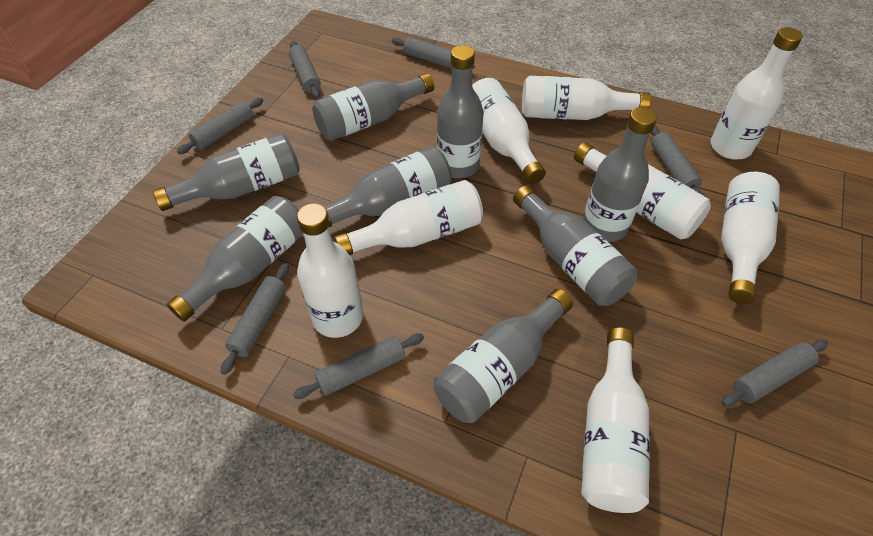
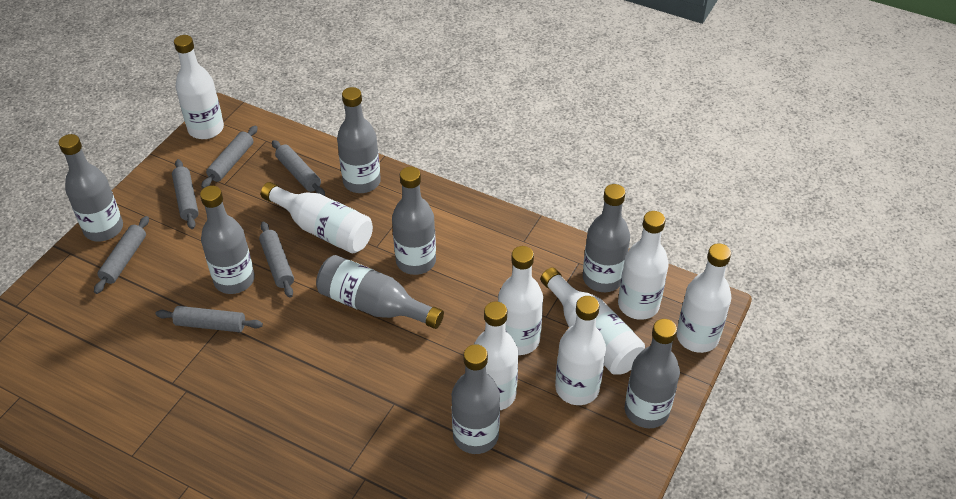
grey rolling pin: 7 -> 6

